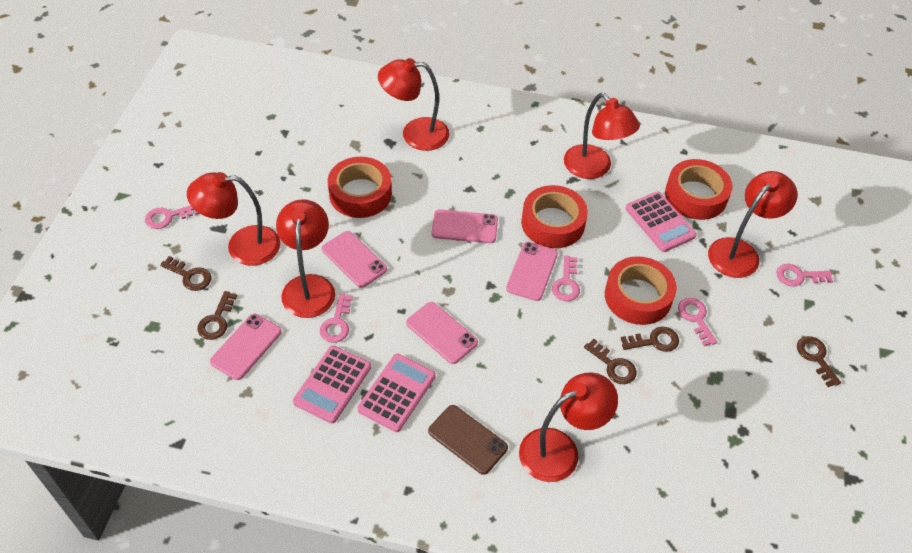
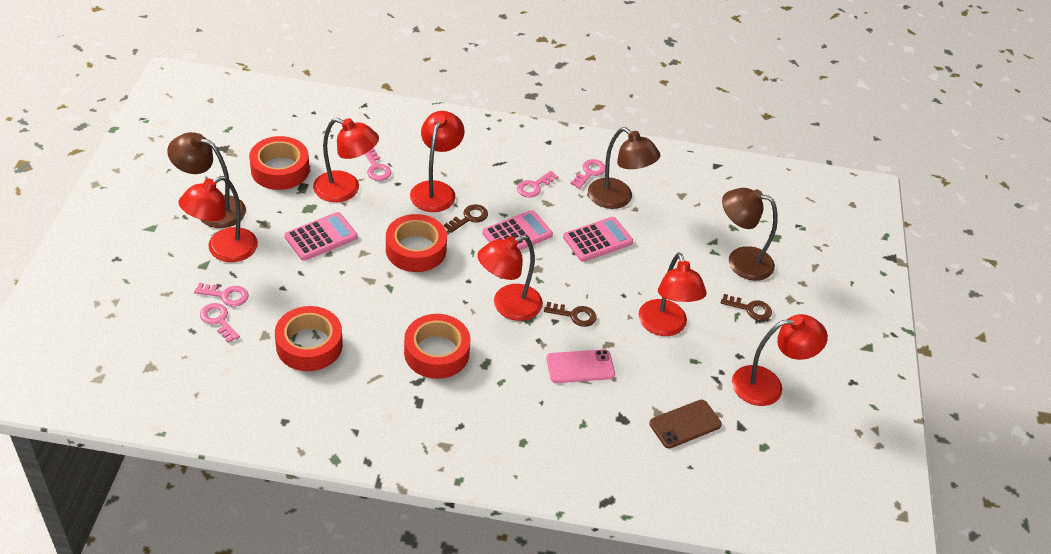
brown key: 5 -> 3
brown lamp: 0 -> 3
pink phone: 5 -> 1

